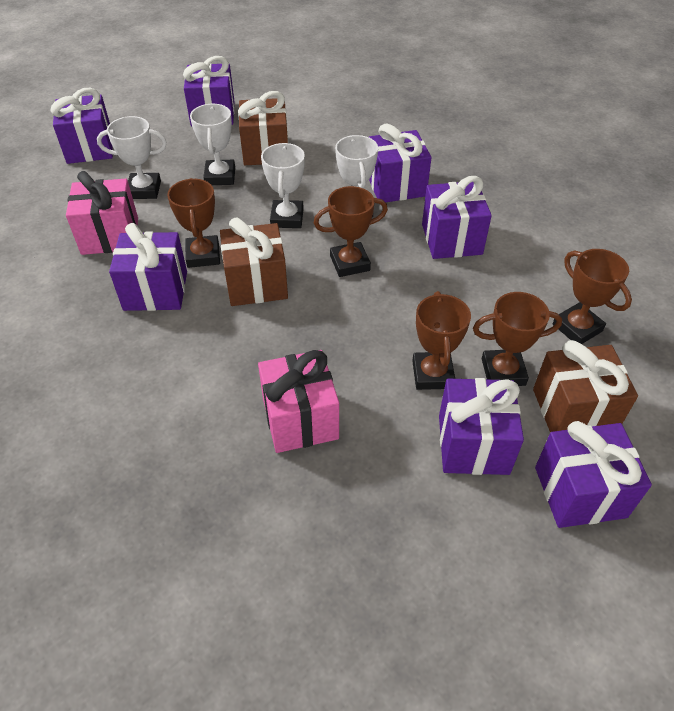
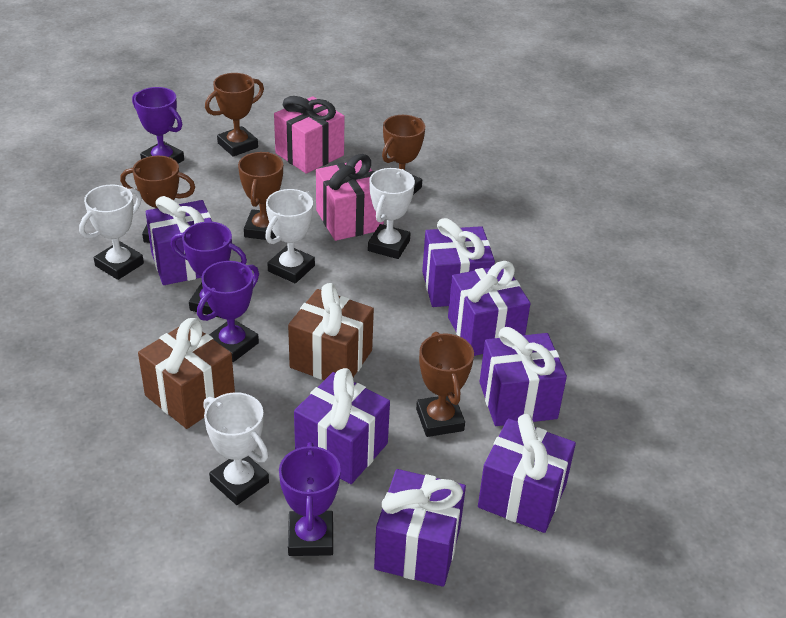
brown gift: 3 -> 2
purple trophy: 0 -> 4

